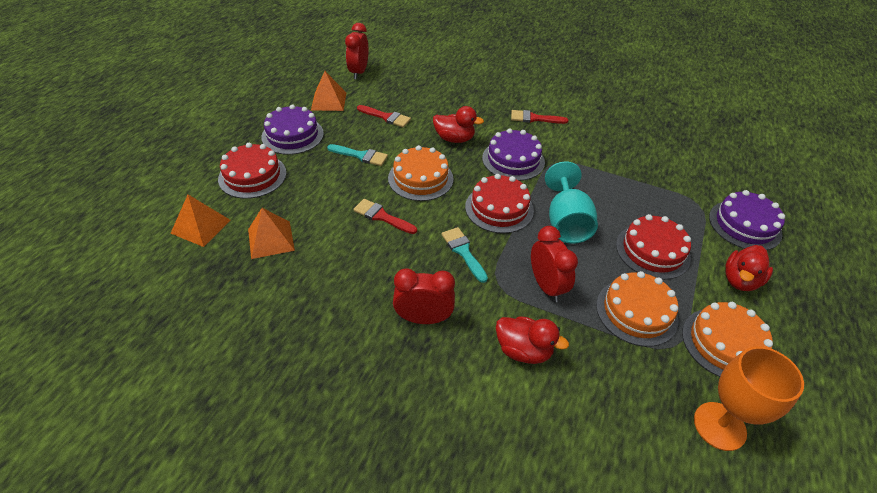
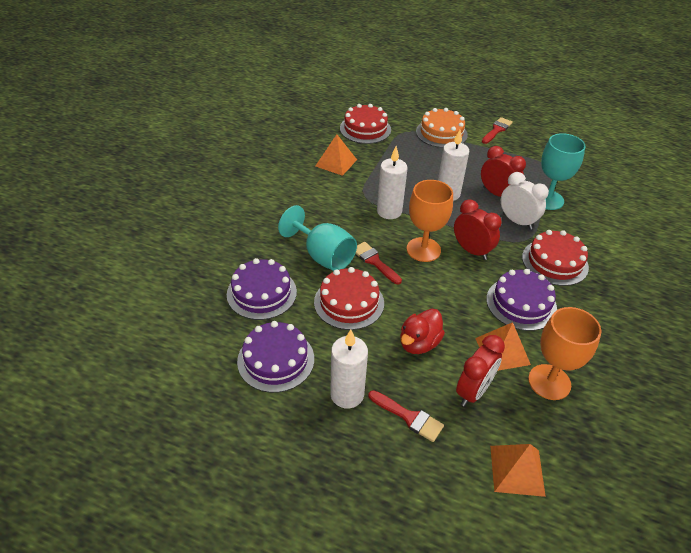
orange cake: 3 -> 1
orange goblet: 1 -> 2
red duck: 3 -> 1
turquoise brush: 2 -> 0
turquoise goblet: 1 -> 2
white candle: 0 -> 3
white clock: 0 -> 1

